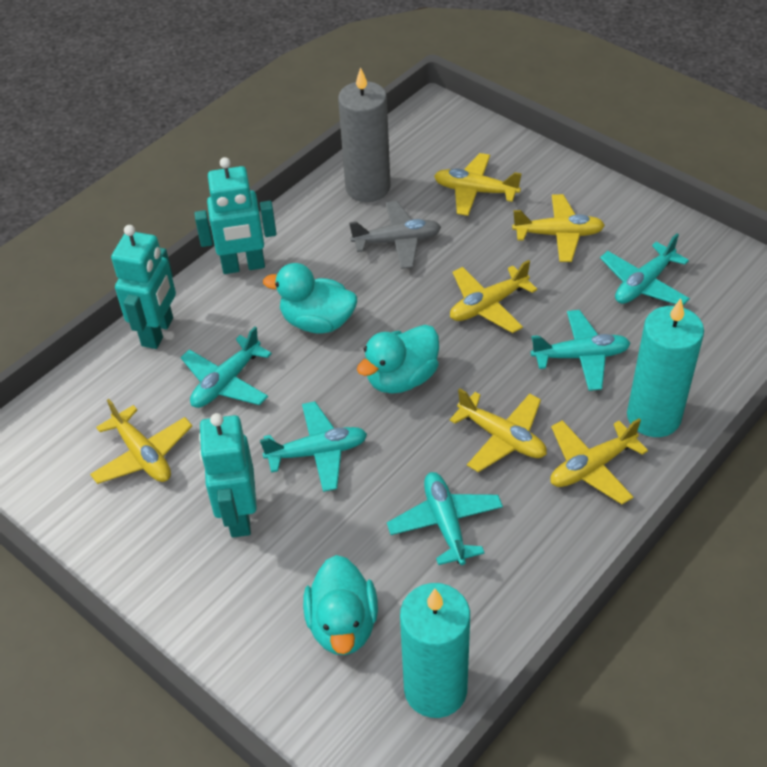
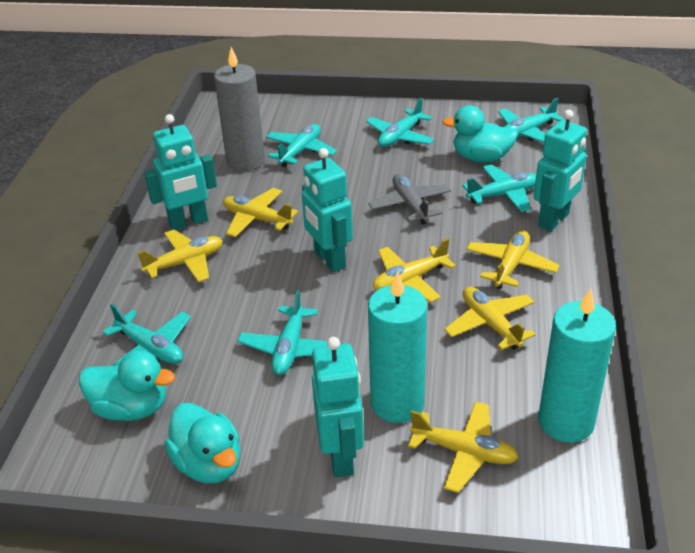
turquoise plane: 5 -> 6
turquoise robot: 3 -> 4

